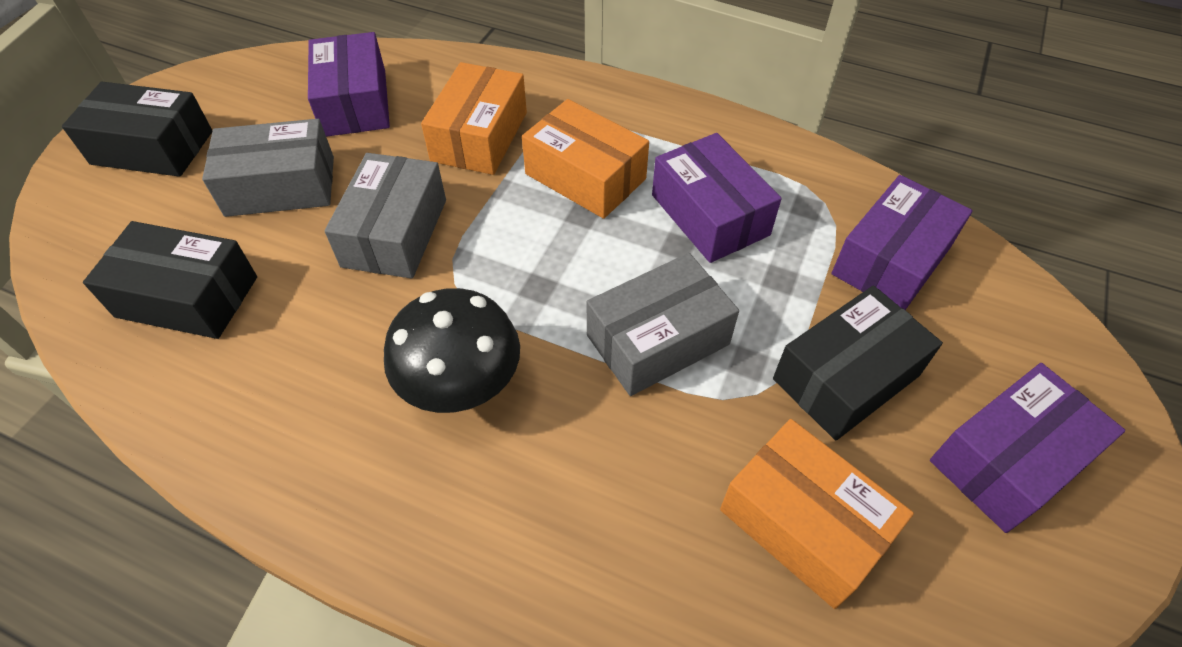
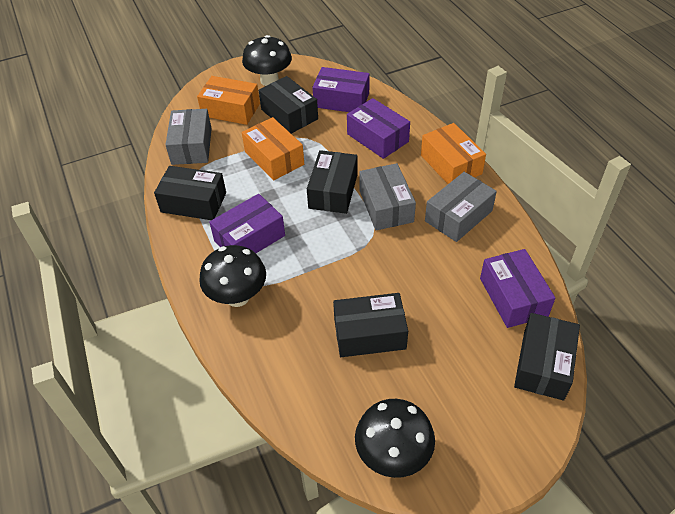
black box: 3 -> 5
black mushroom: 1 -> 3

